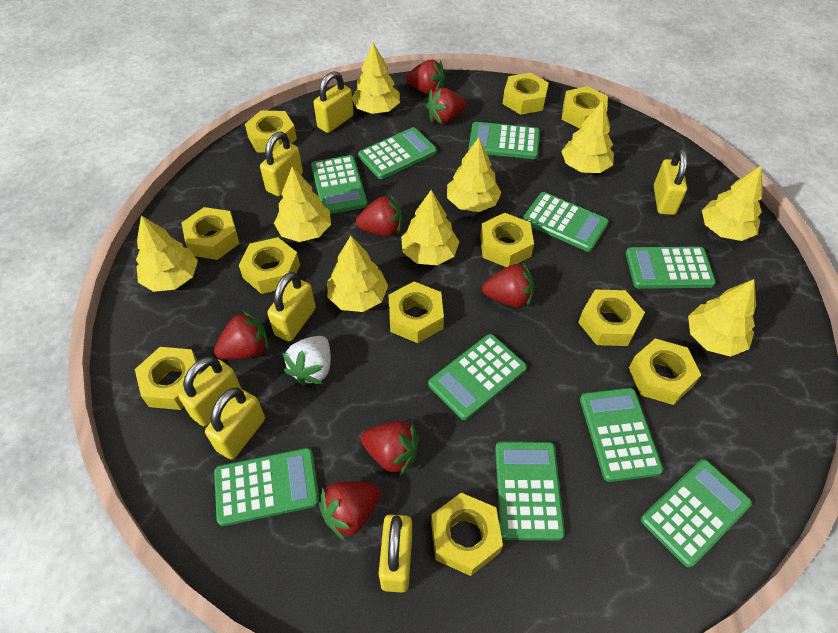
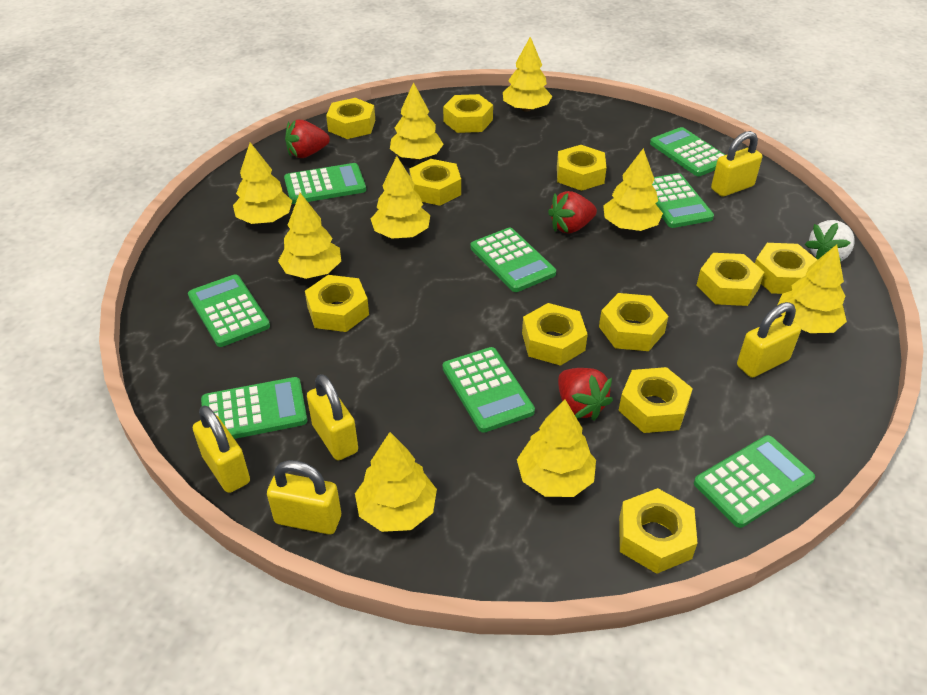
green calculator: 10 -> 8
red strawberry: 7 -> 3
yellow padlock: 7 -> 5

